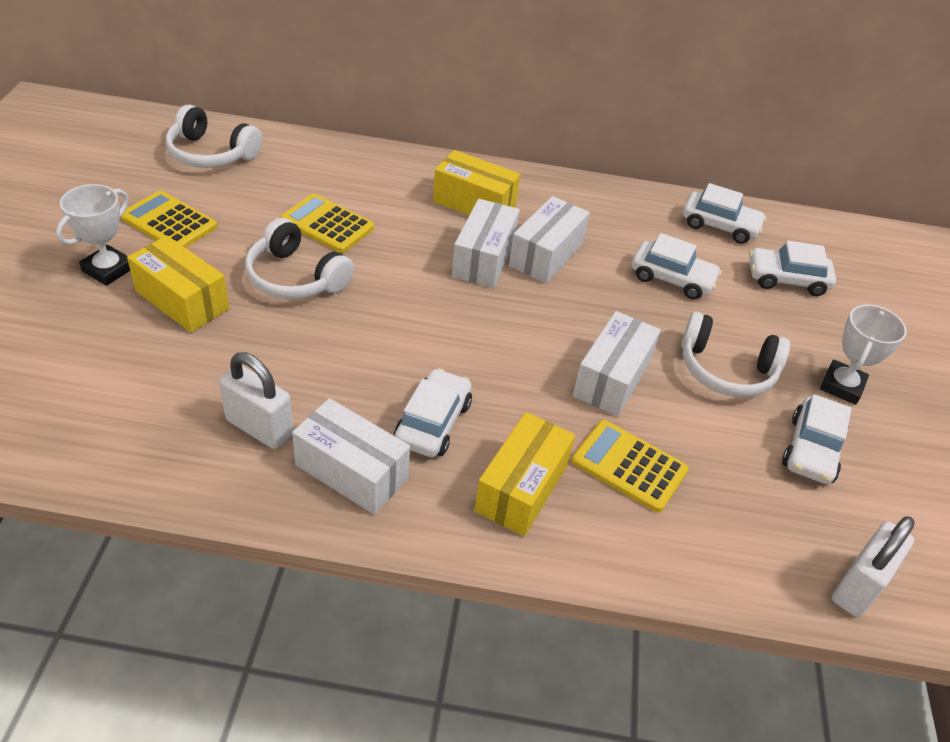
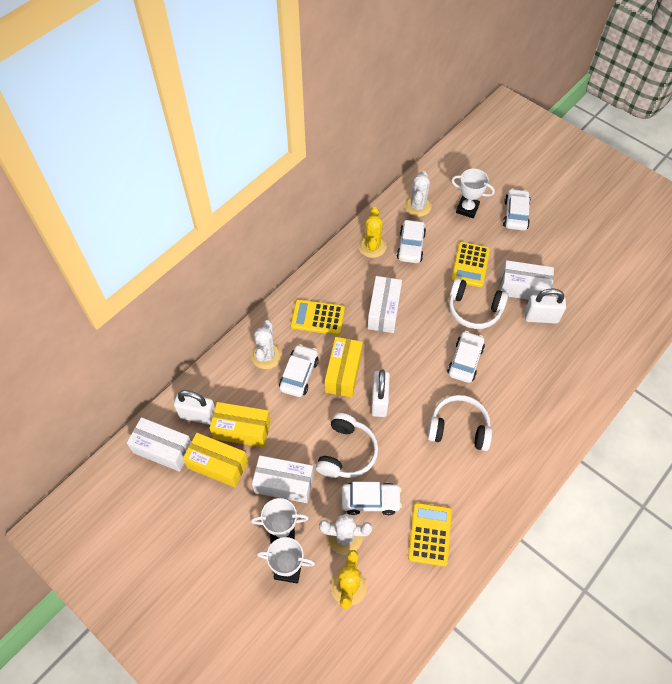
white cactus: 0 -> 3
white padlock: 2 -> 3
white trophy: 2 -> 3
yellow cactus: 0 -> 2

